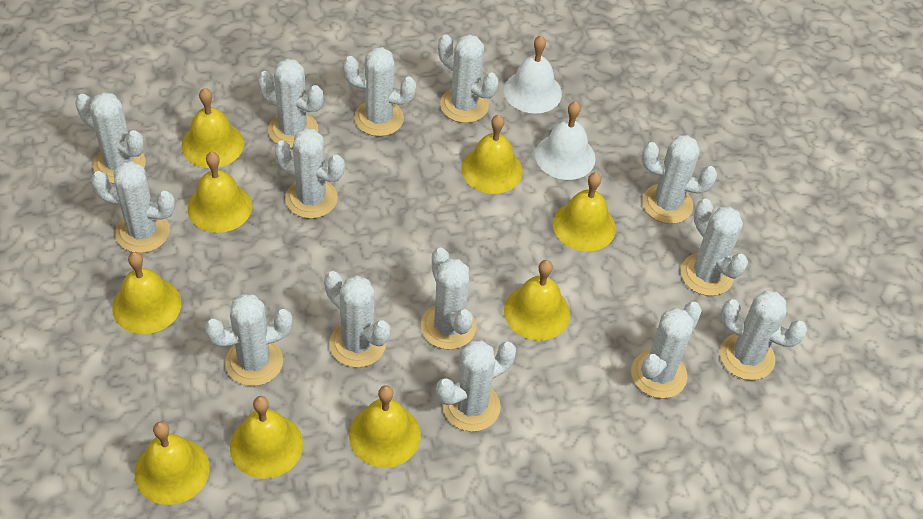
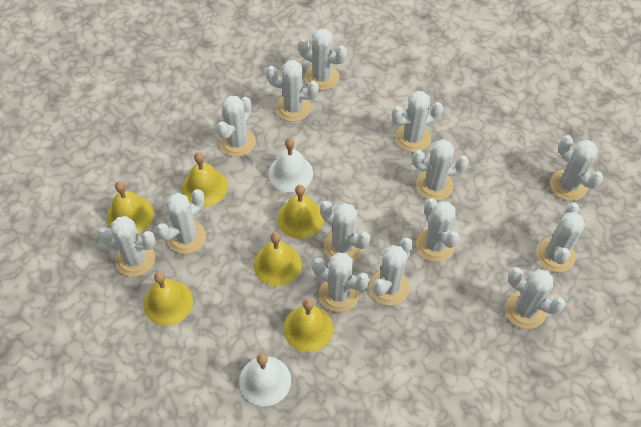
yellow bell: 9 -> 6

